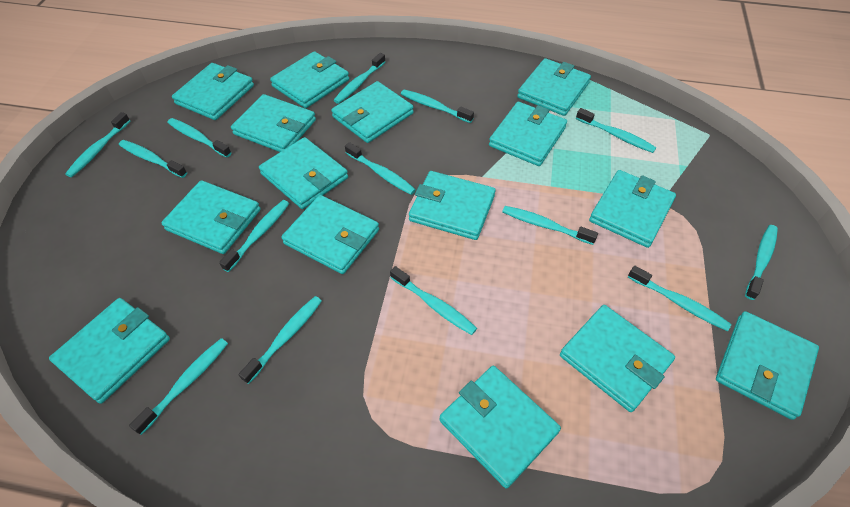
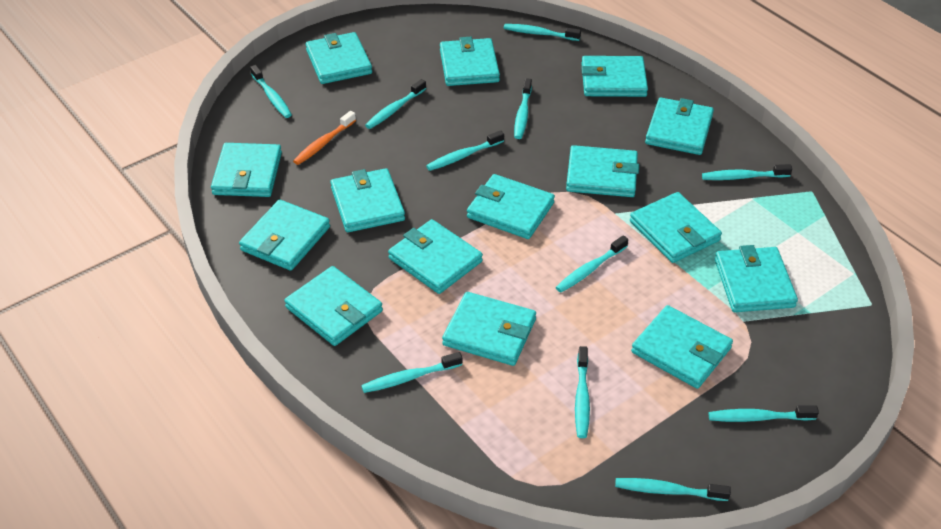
orange toothbrush: 0 -> 1
turquoise toothbrush: 14 -> 11

